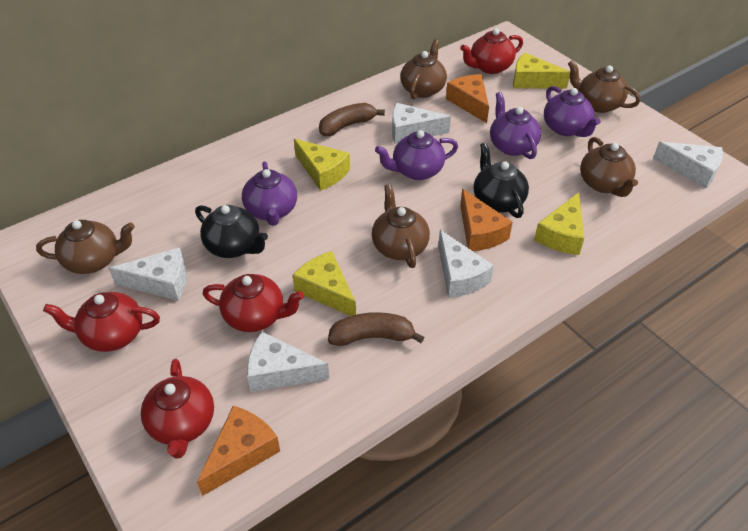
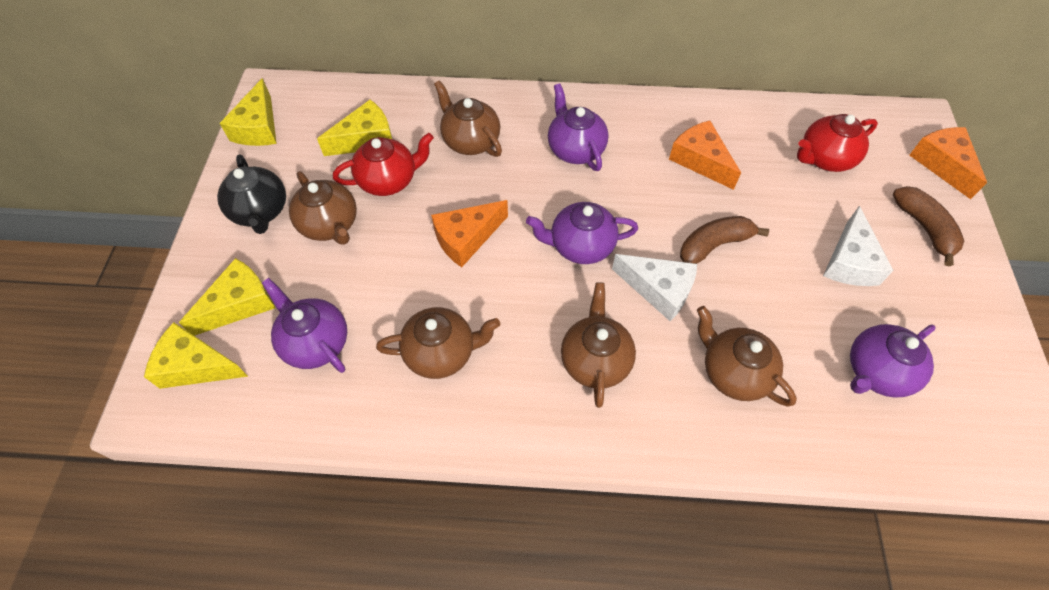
black teapot: 2 -> 1
red teapot: 4 -> 2
white cheese: 5 -> 2

